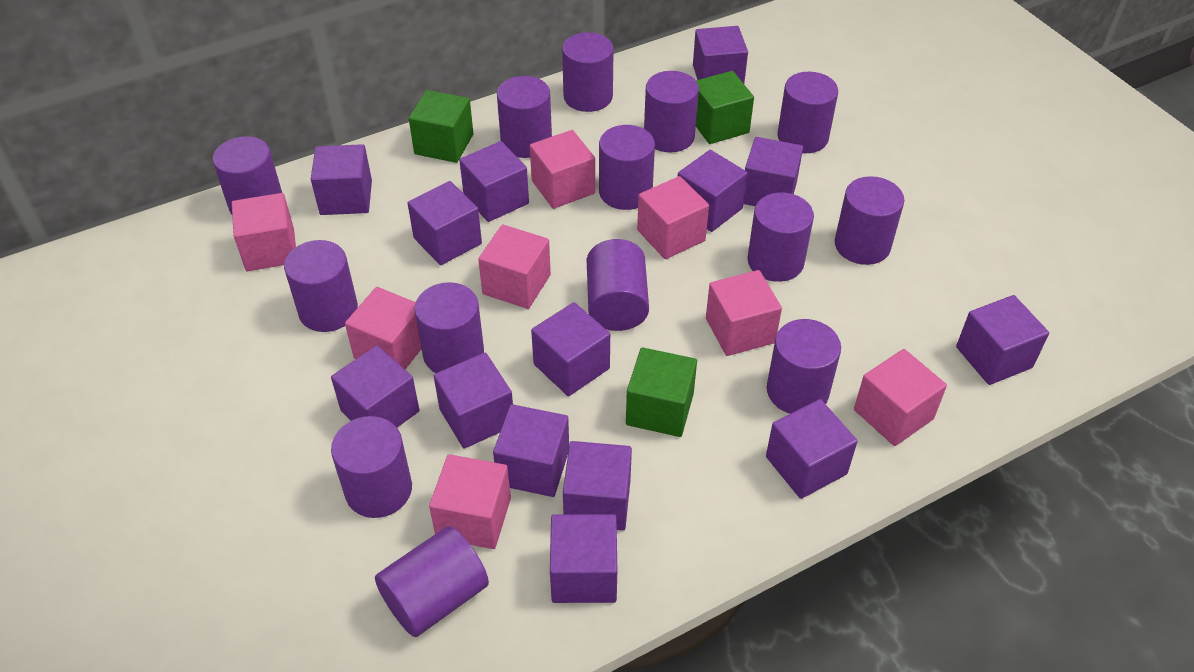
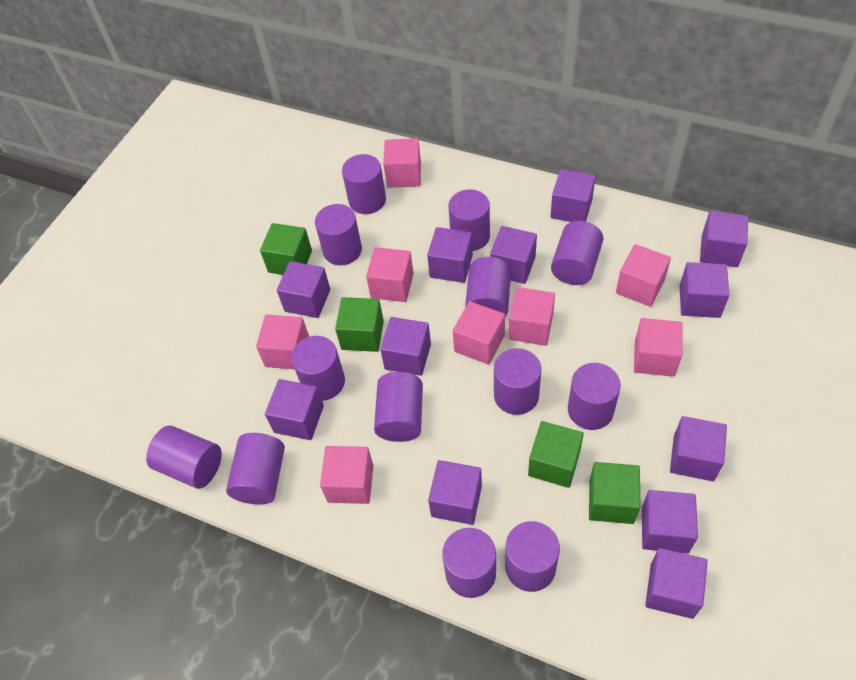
green cube: 3 -> 4
purple cube: 14 -> 12
purple cylinder: 14 -> 13

